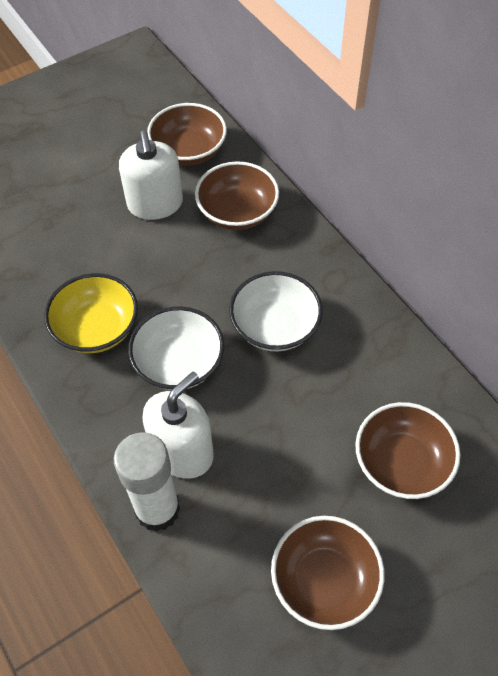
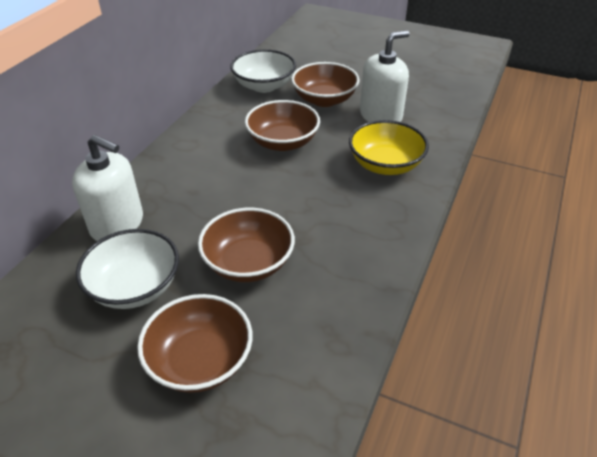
white glue stick: 1 -> 0

